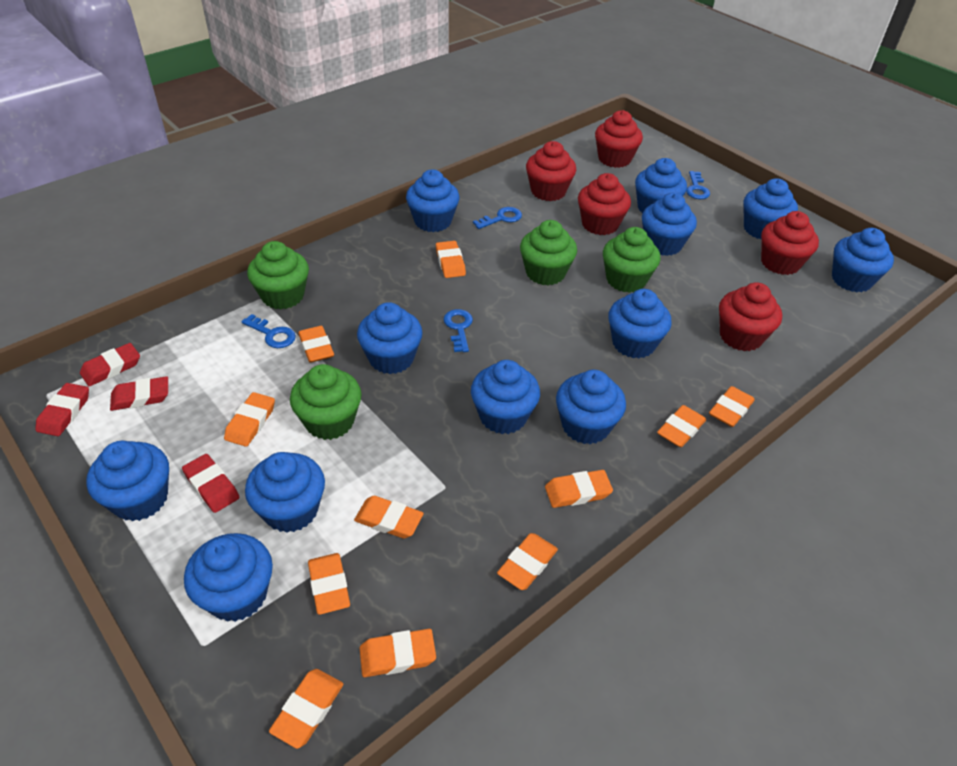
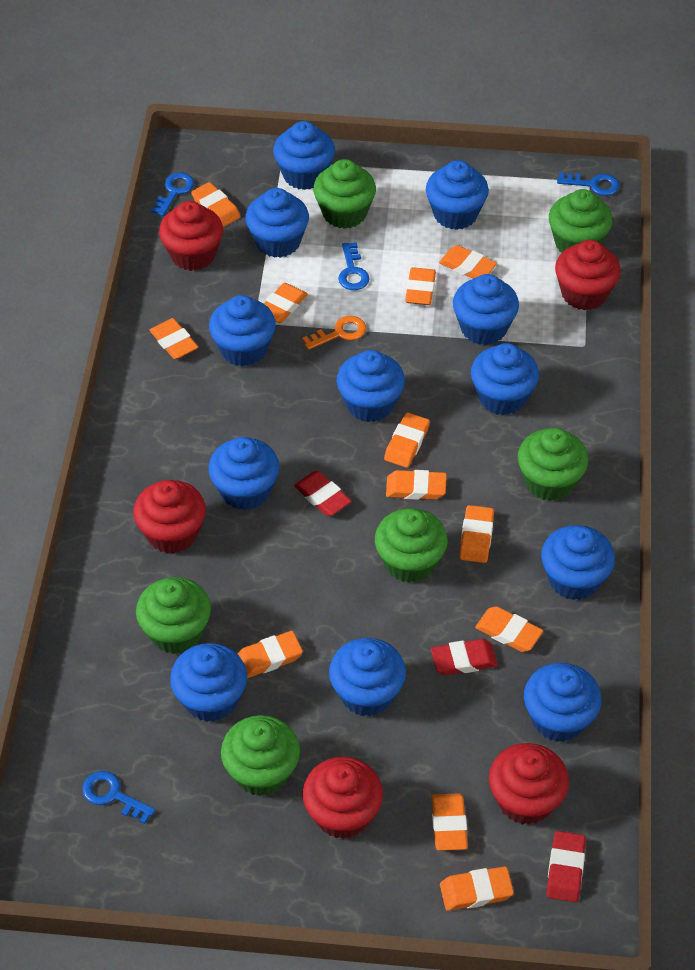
green cupcake: 4 -> 6
orange eraser: 11 -> 12
orange key: 0 -> 1
red eraser: 4 -> 3

